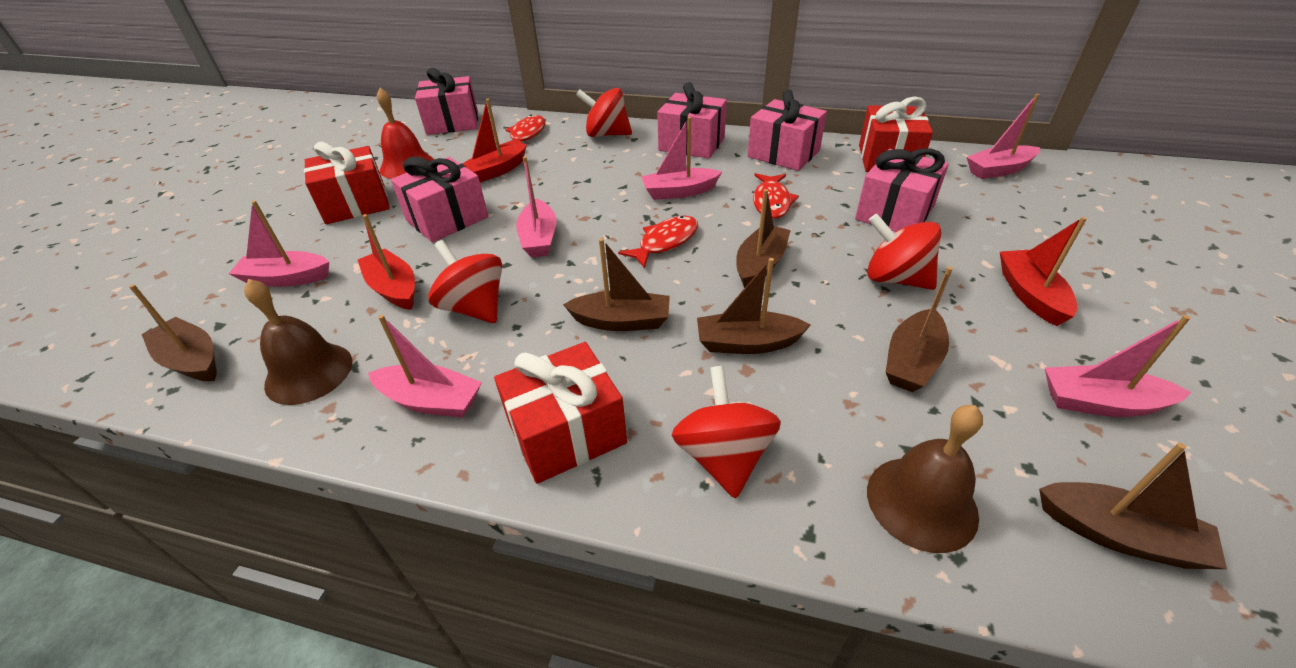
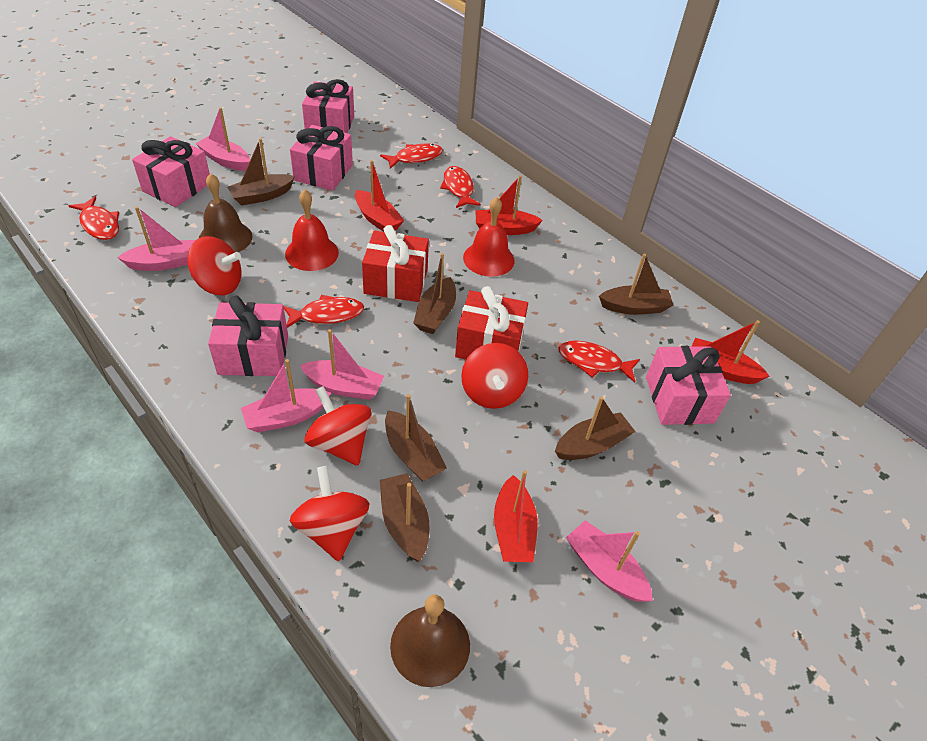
pink boat: 6 -> 5
red bell: 1 -> 2
red boat: 3 -> 4
red fish: 3 -> 5
red gift: 3 -> 2

